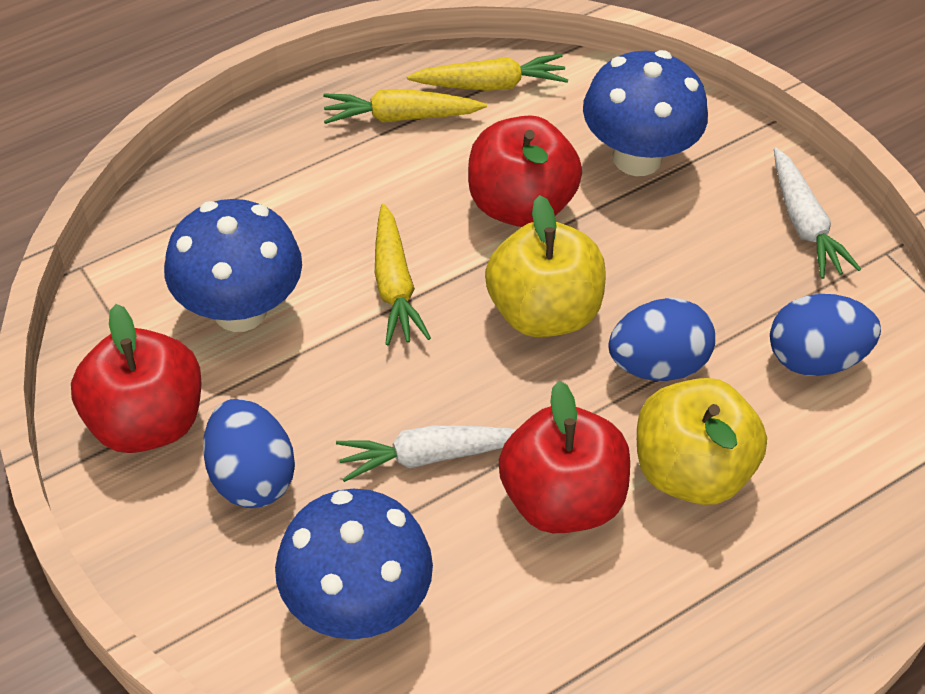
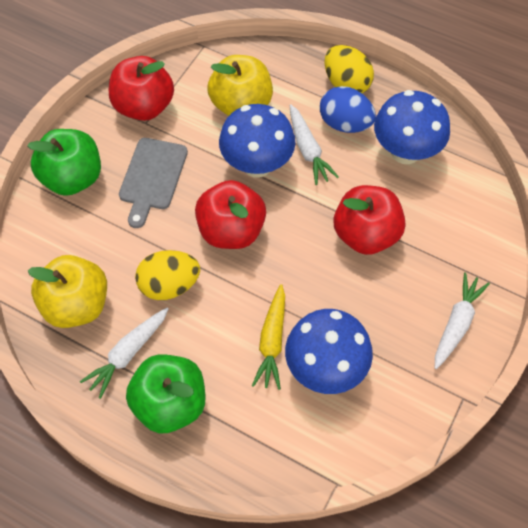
blue egg: 3 -> 1
green apple: 0 -> 2
grey cutting board: 0 -> 1
white carrot: 2 -> 3
yellow carrot: 3 -> 1
yellow egg: 0 -> 2

